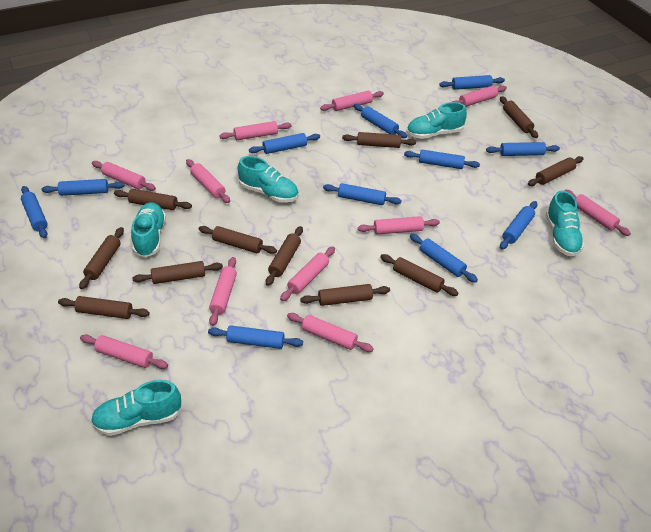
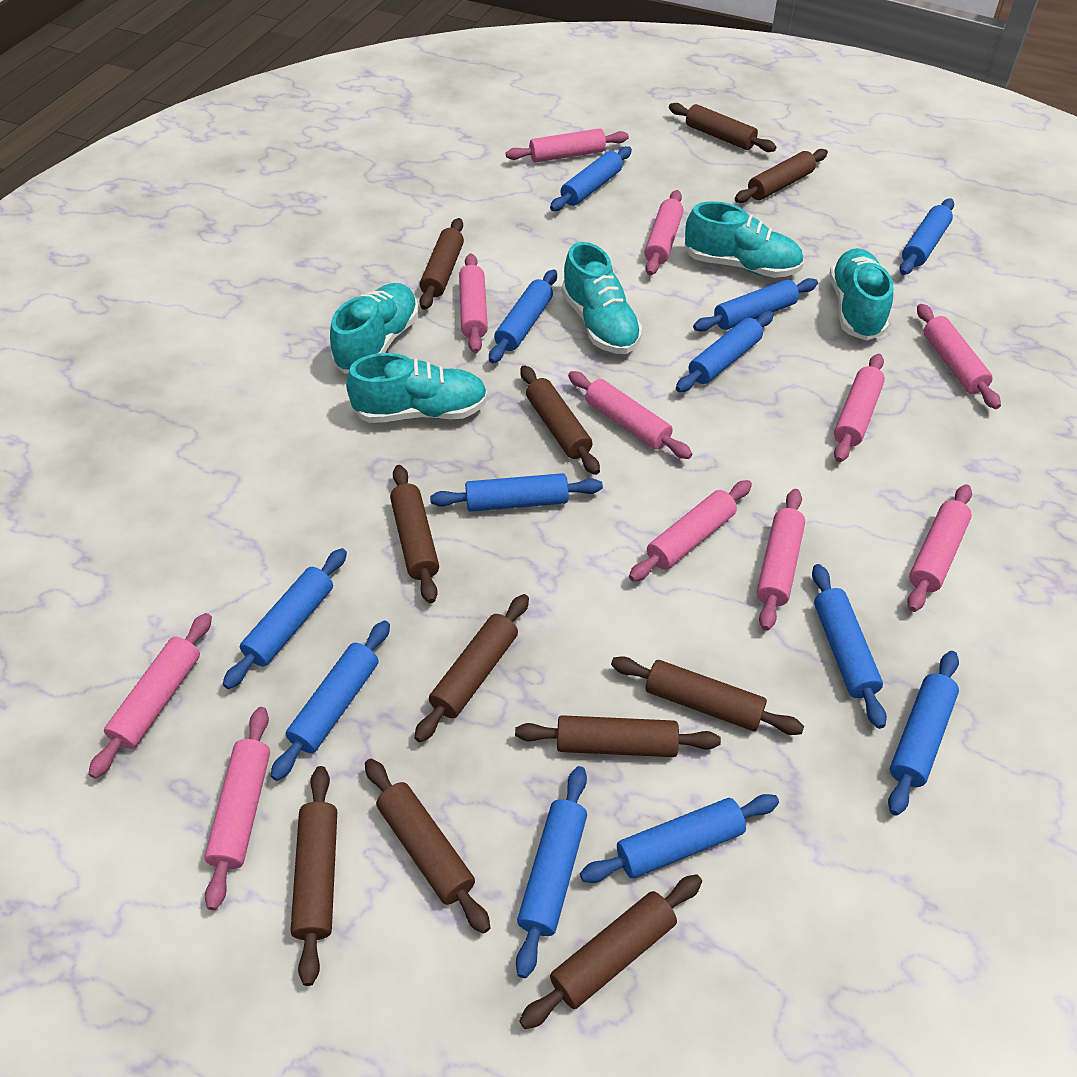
blue rolling pin: 11 -> 12

